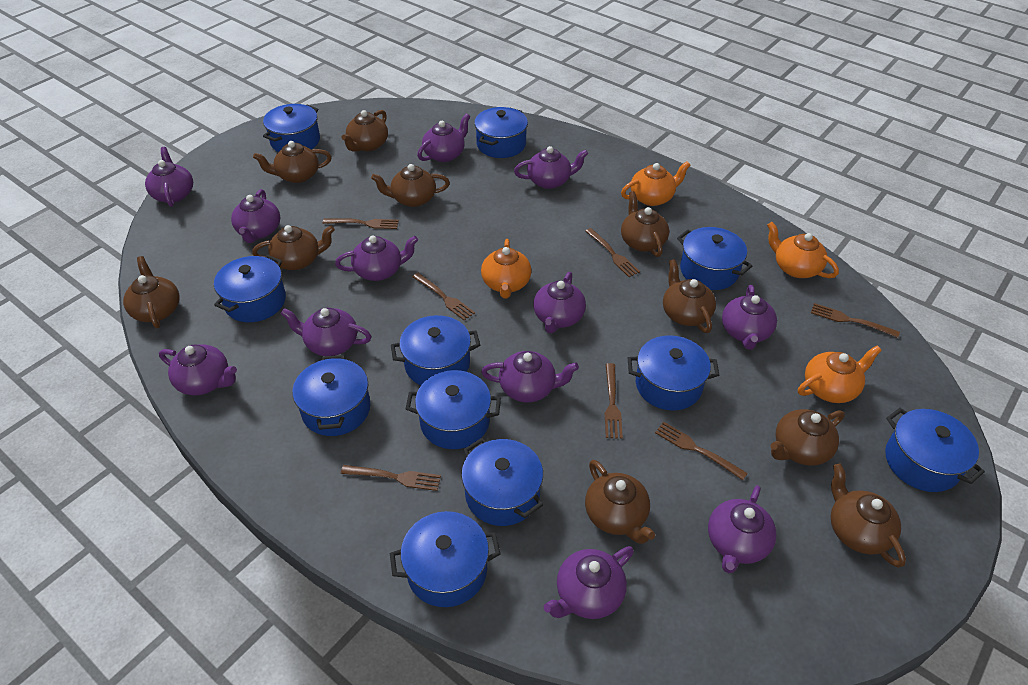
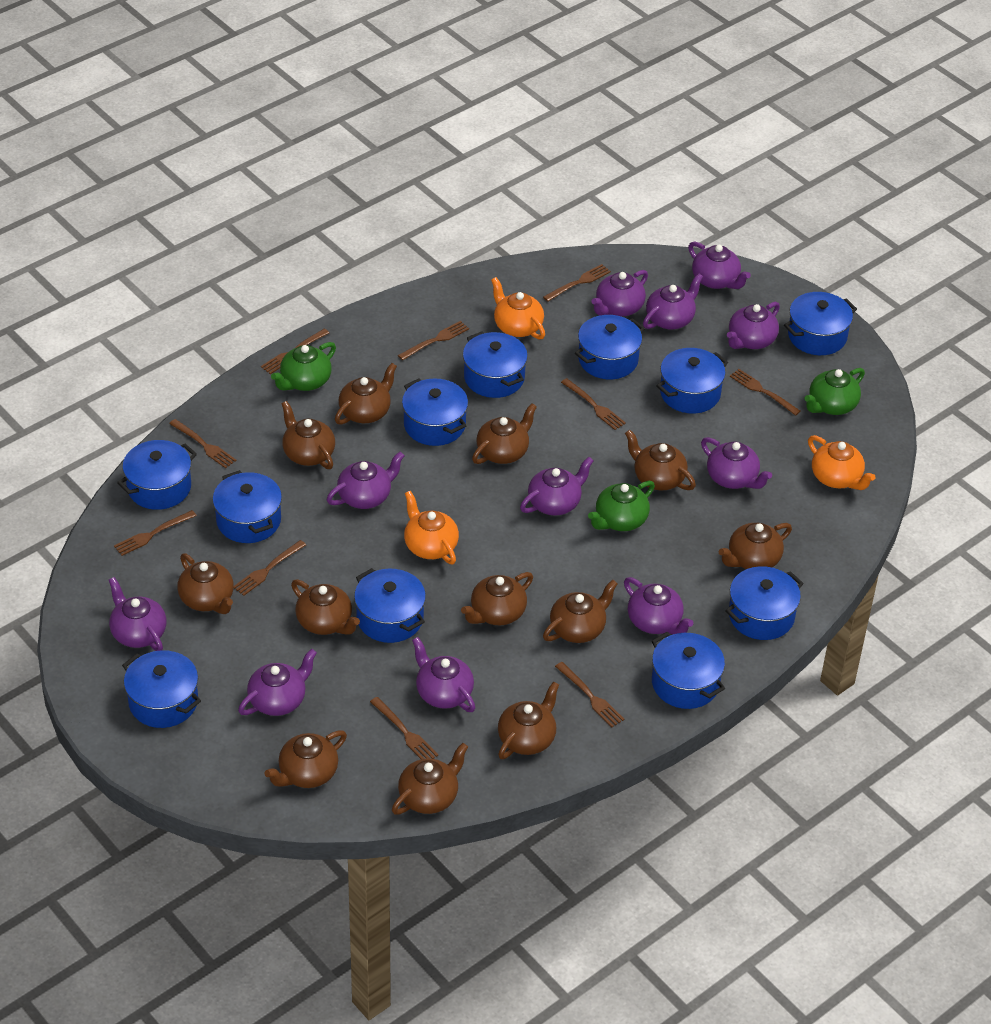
brown fork: 7 -> 10
brown teapot: 10 -> 12
green teapot: 0 -> 3
orange teapot: 4 -> 3
purple teapot: 12 -> 11

